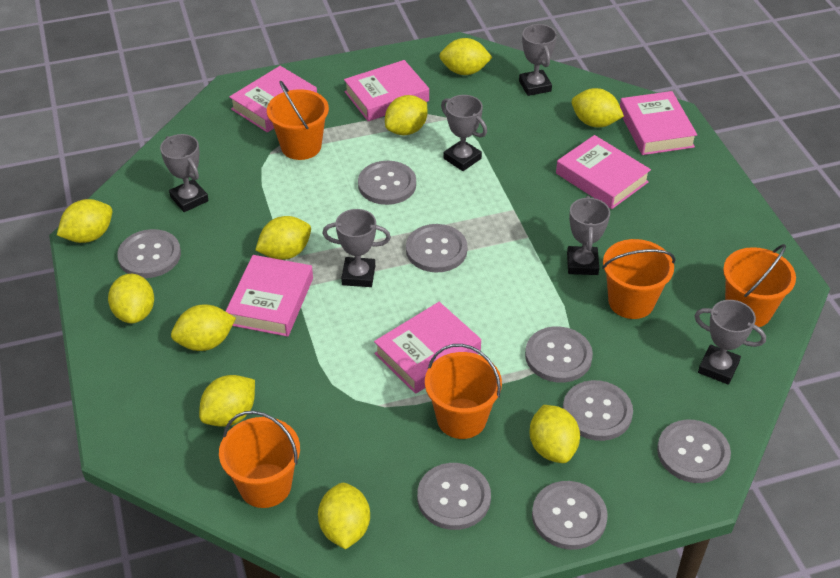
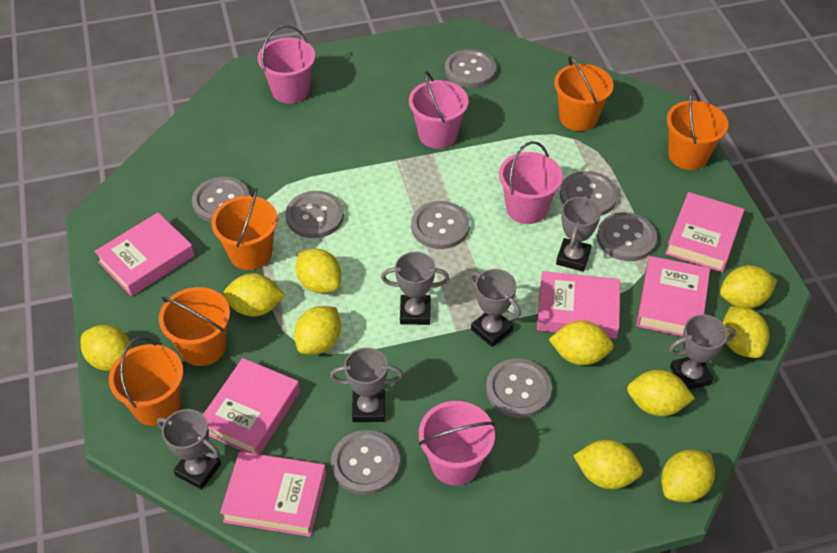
pink bucket: 0 -> 4

